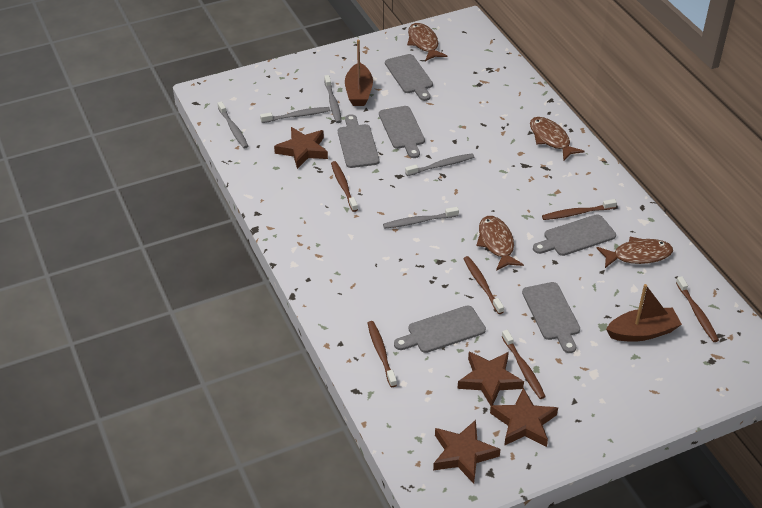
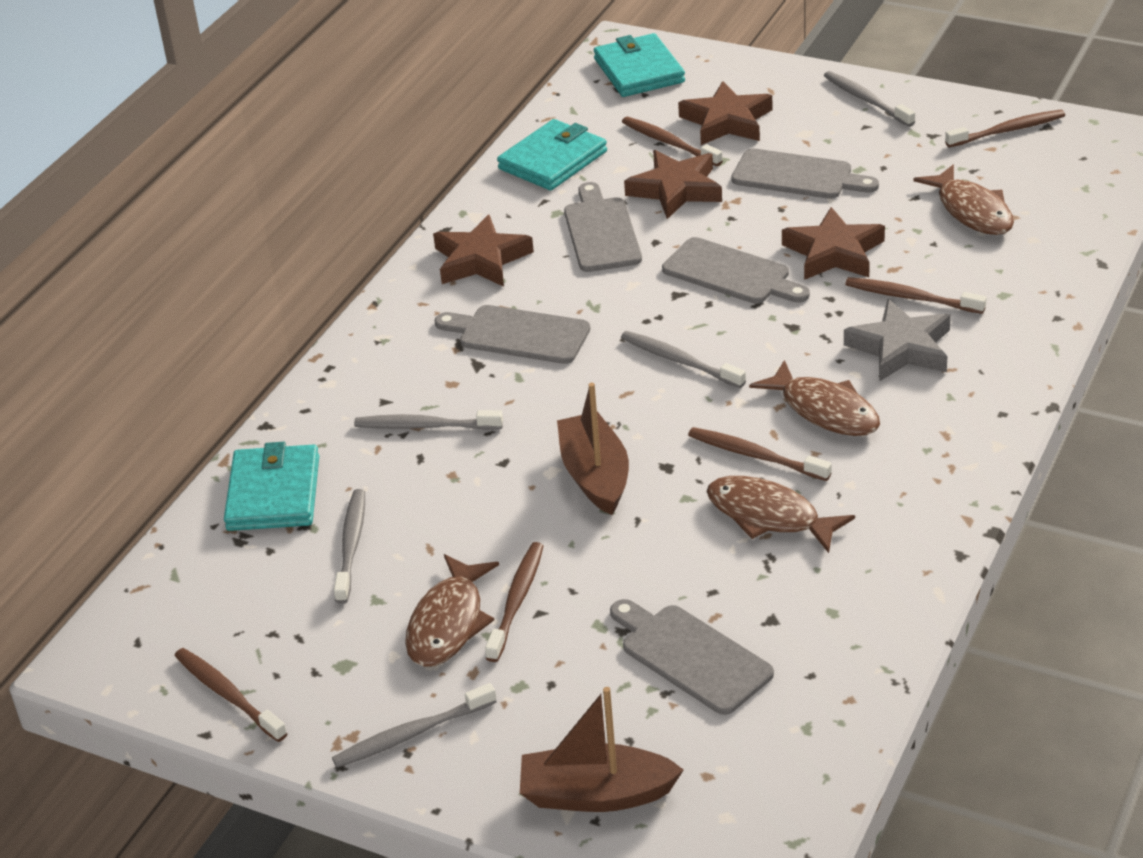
grey cutting board: 6 -> 5
grey star: 0 -> 1
turquoise wallet: 0 -> 3

